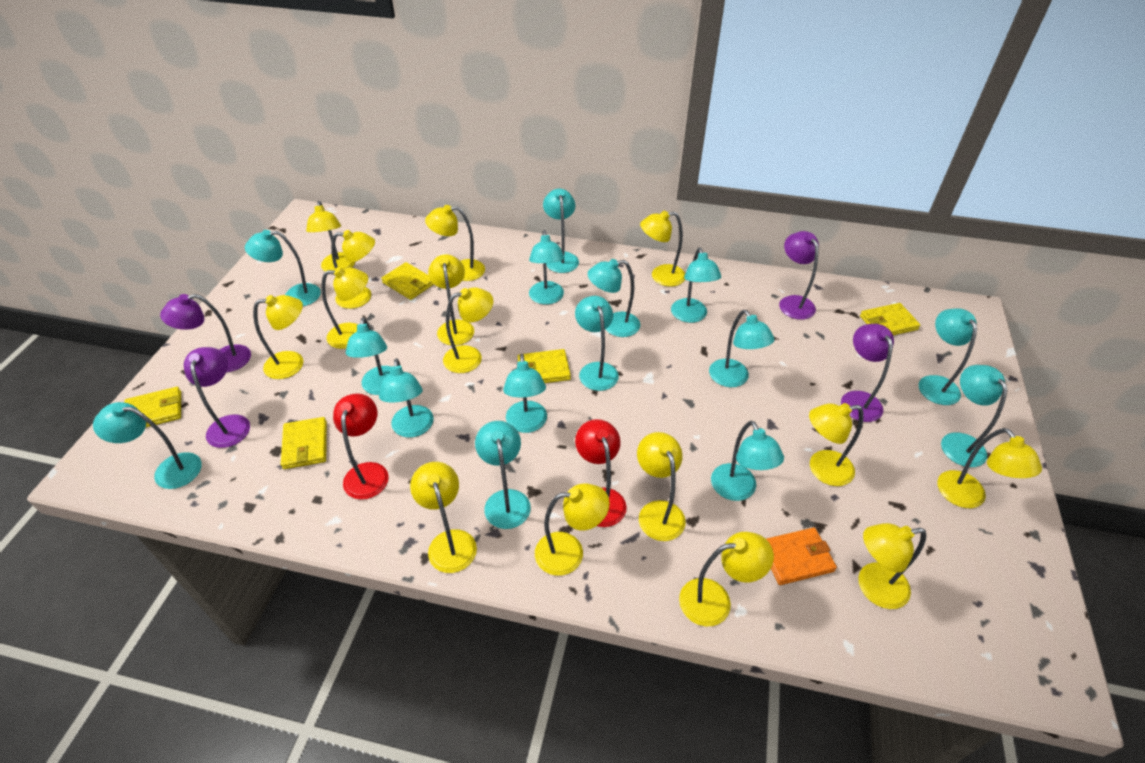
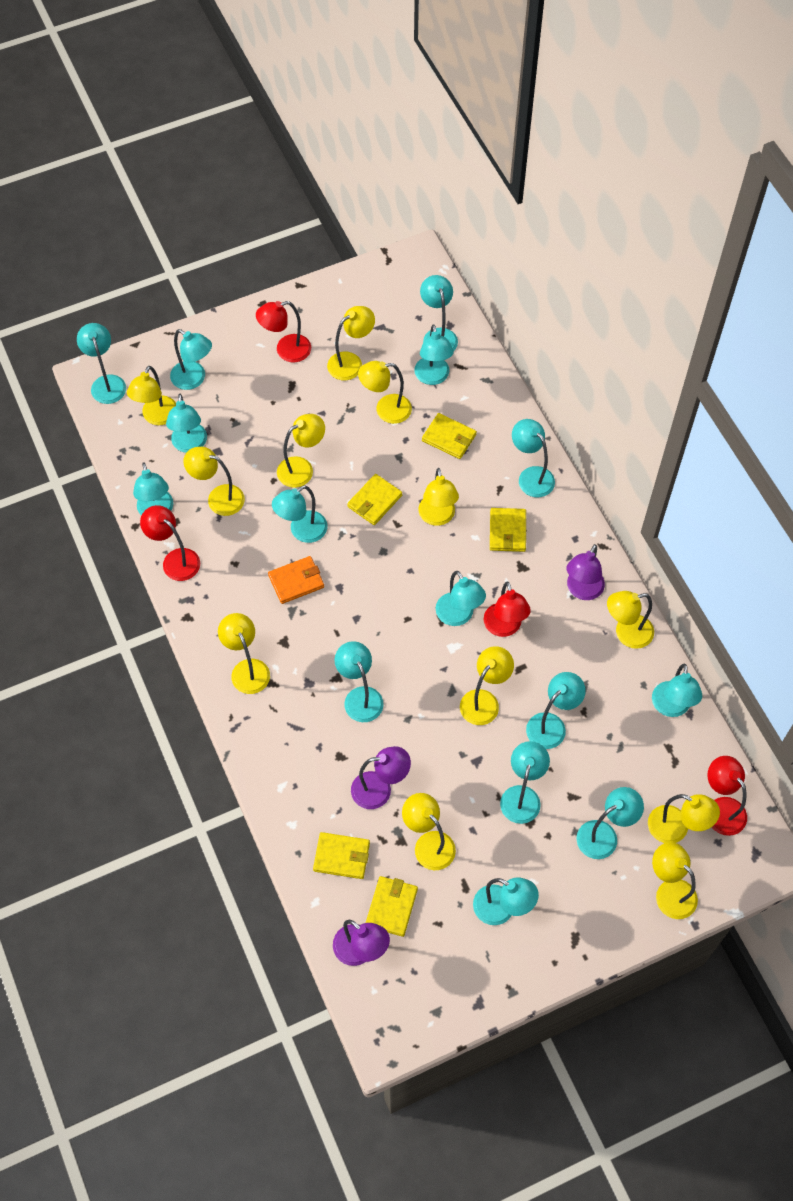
purple lamp: 4 -> 3
red lamp: 2 -> 4
yellow lamp: 15 -> 12

